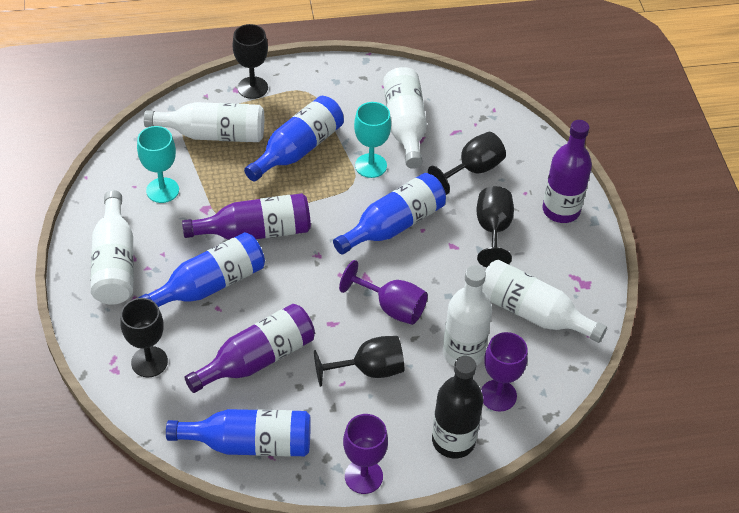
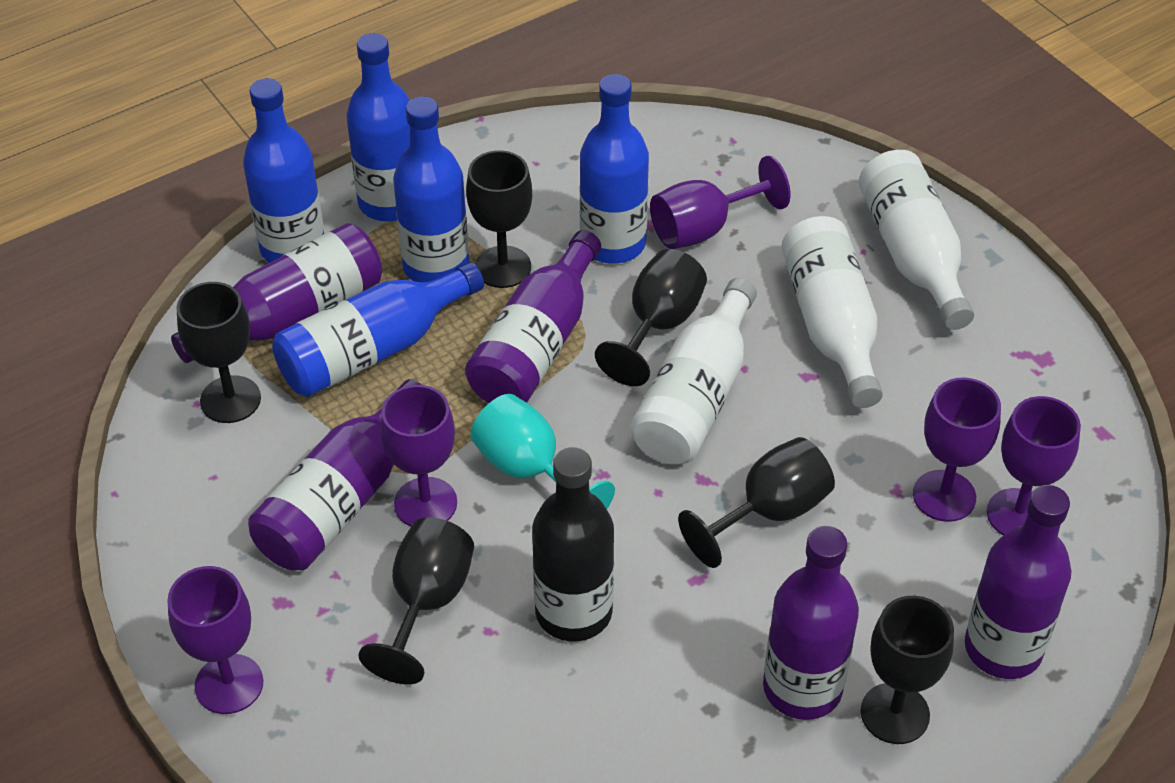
black goblet: 5 -> 6
blue bottle: 4 -> 5
purple bottle: 3 -> 5
purple goblet: 3 -> 5
turquoise goblet: 2 -> 1
white bottle: 5 -> 3

